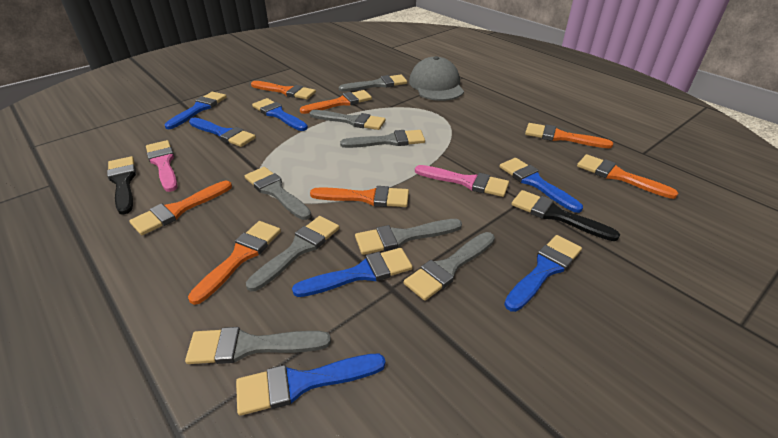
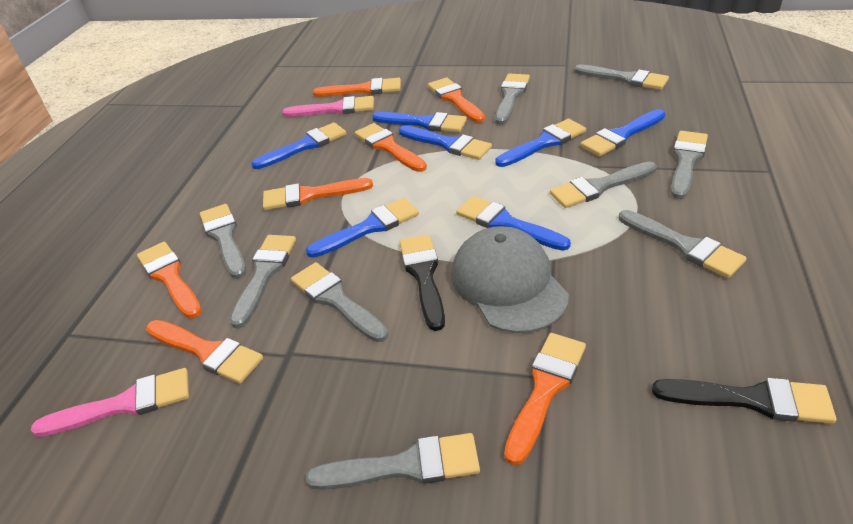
grey brush: 8 -> 9

